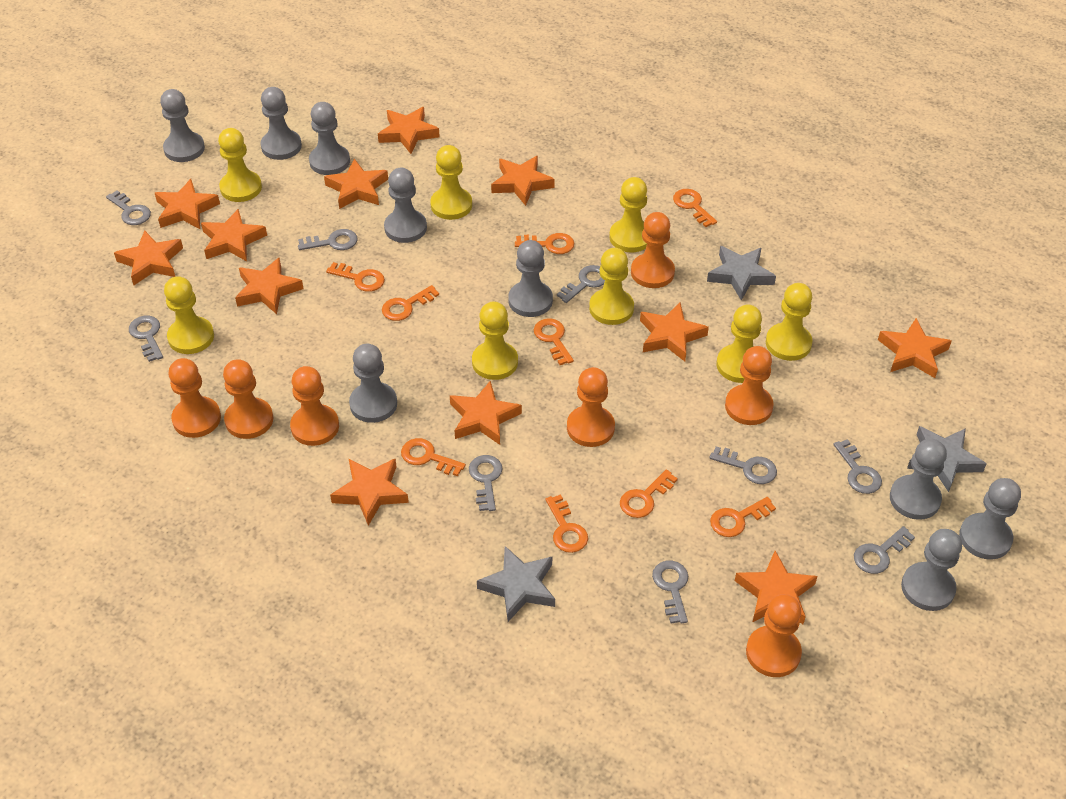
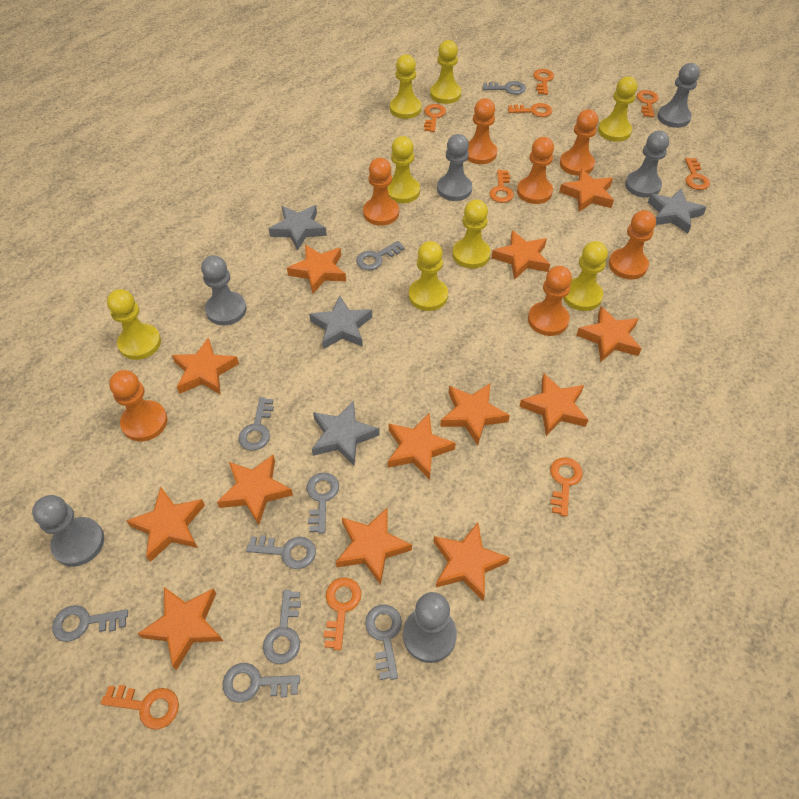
grey pawn: 9 -> 6
grey star: 3 -> 4
orange star: 12 -> 13

